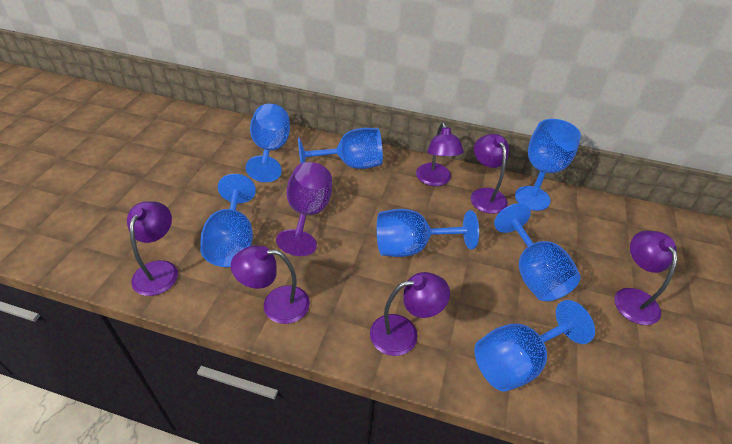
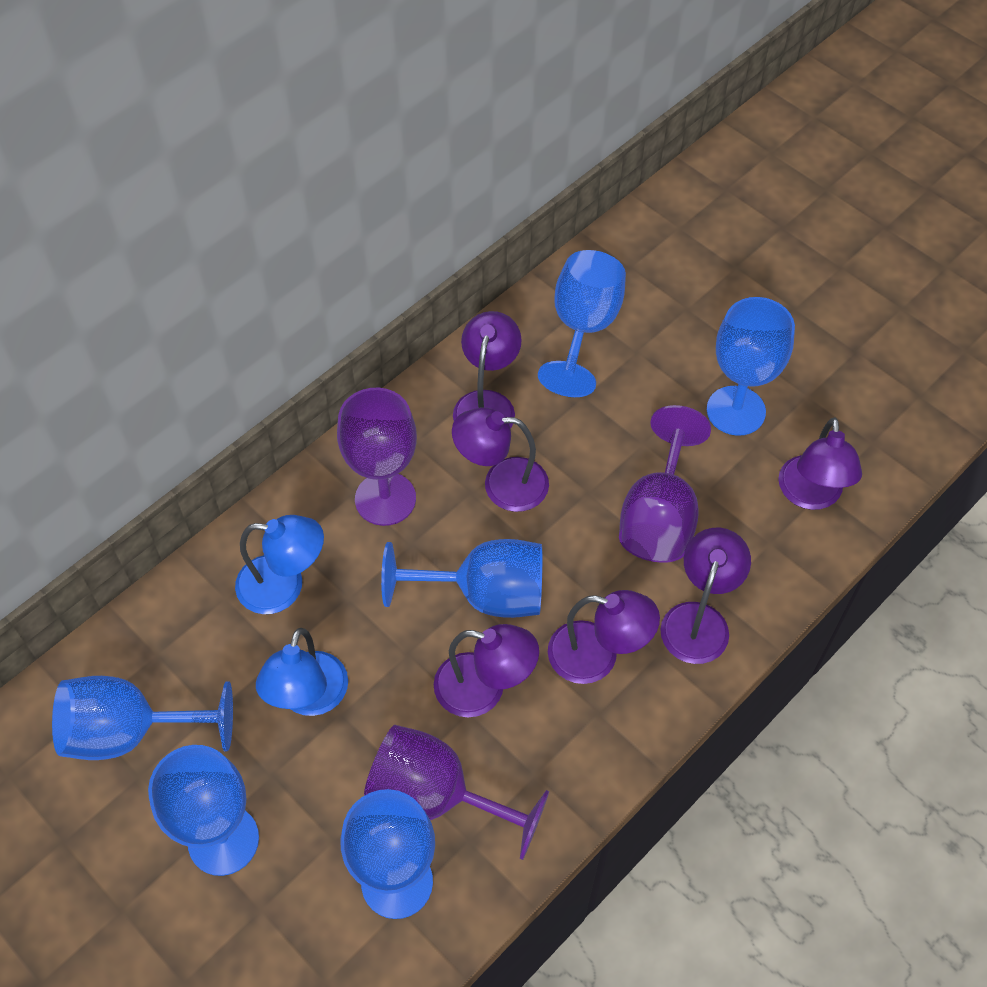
blue goblet: 7 -> 6
blue lamp: 0 -> 2
purple goblet: 1 -> 3

